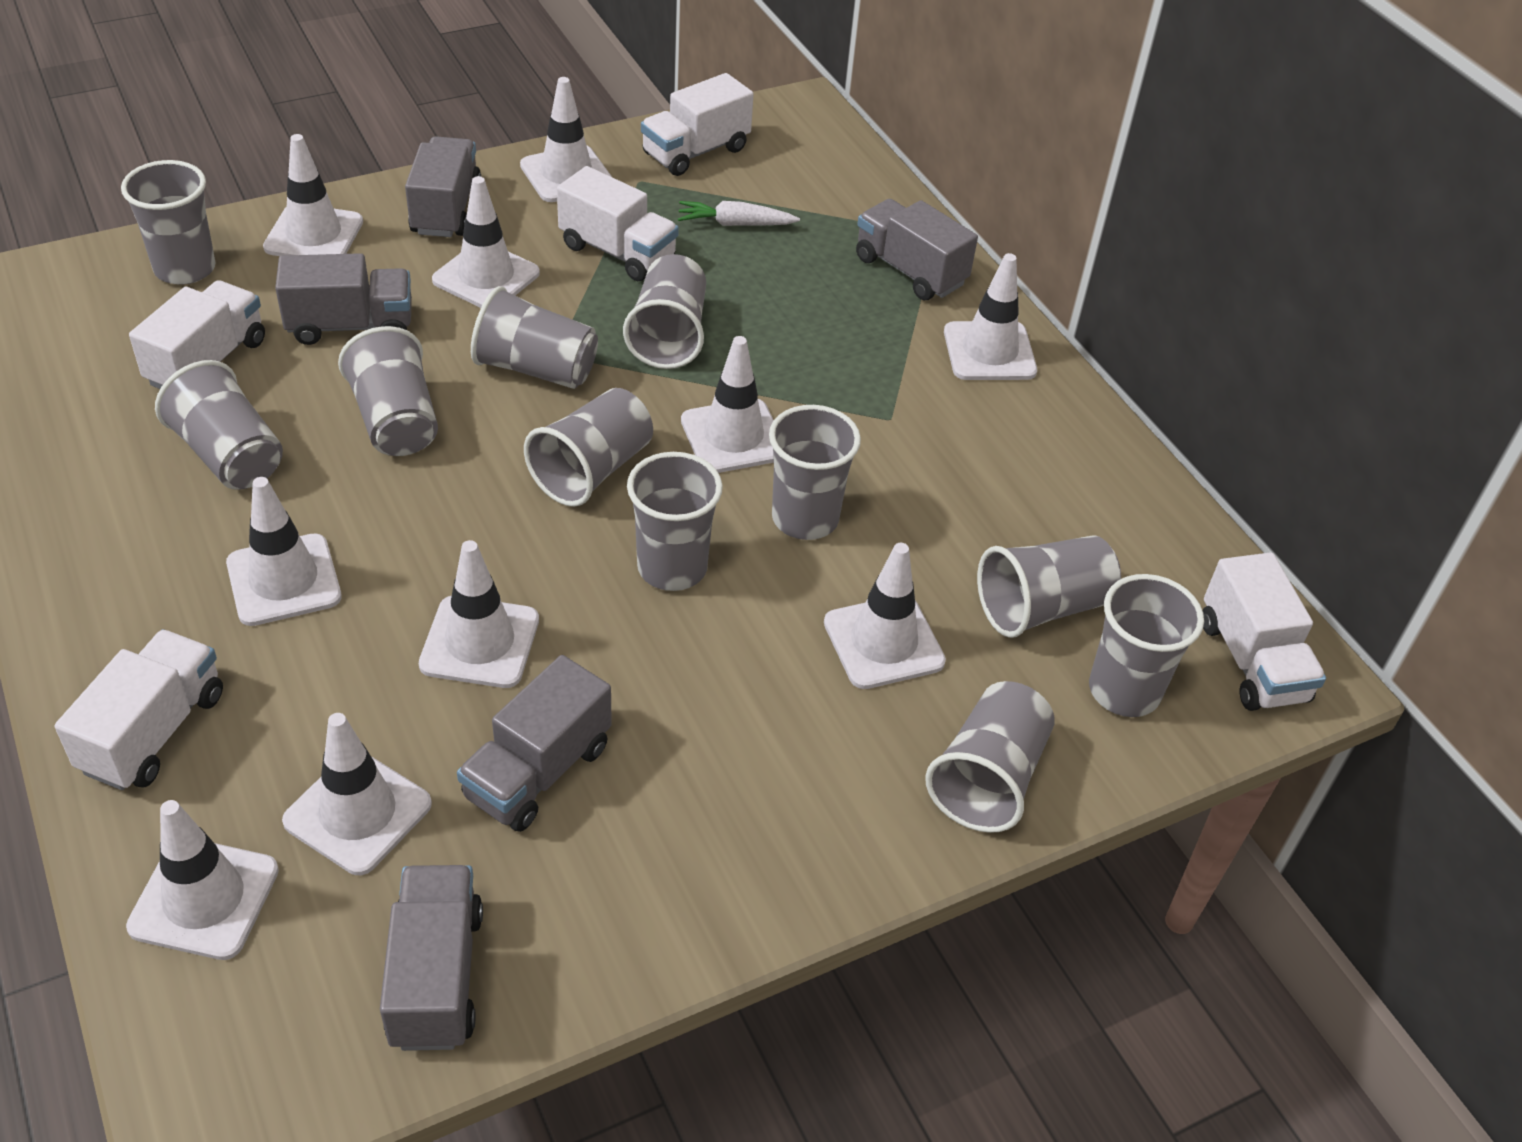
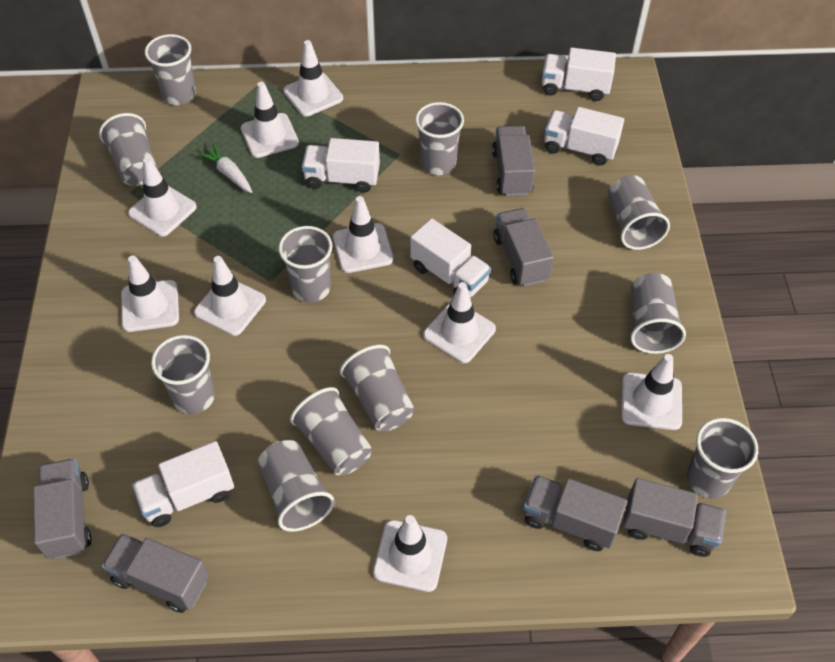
grey truck: 5 -> 6
white traffic cone: 10 -> 9

